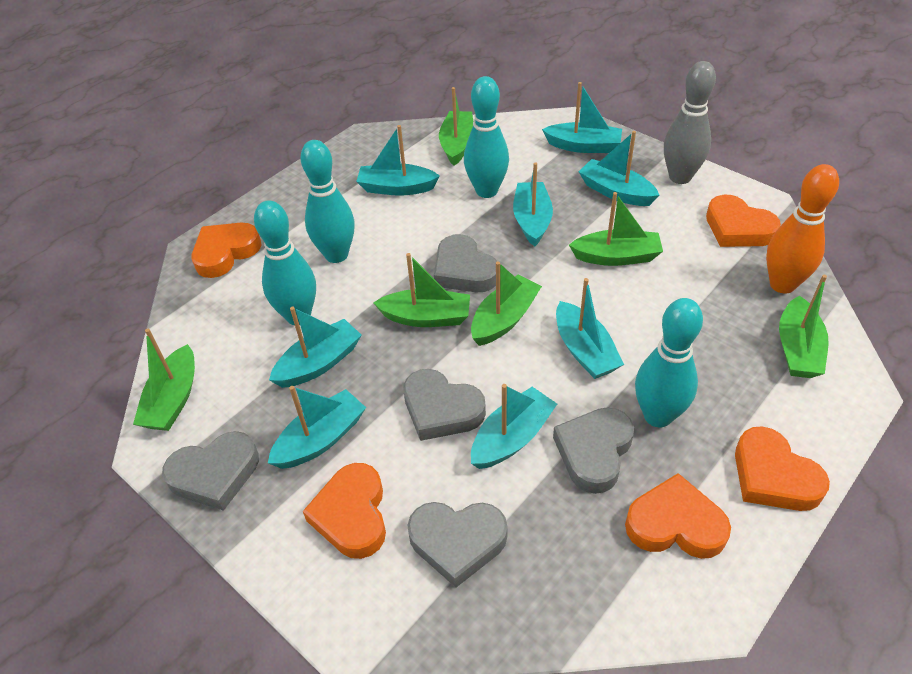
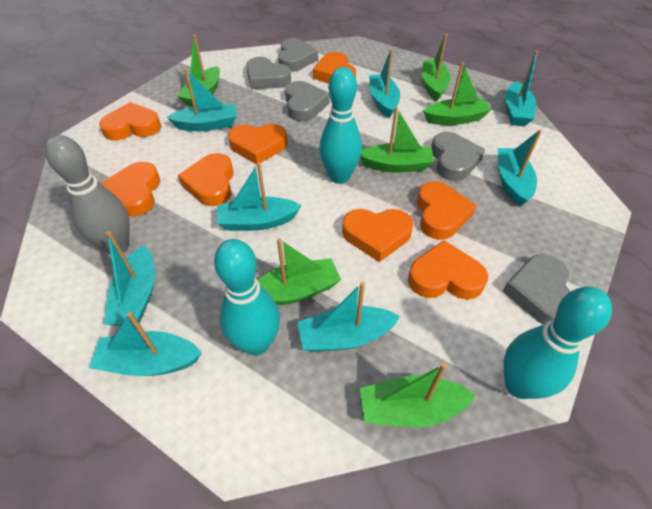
orange bowling pin: 1 -> 0
orange heart: 5 -> 8
turquoise bowling pin: 4 -> 3

